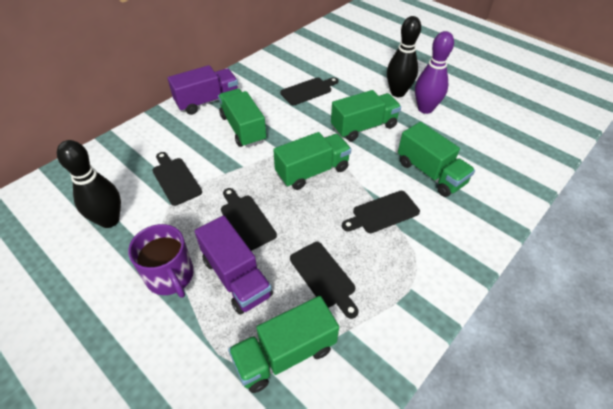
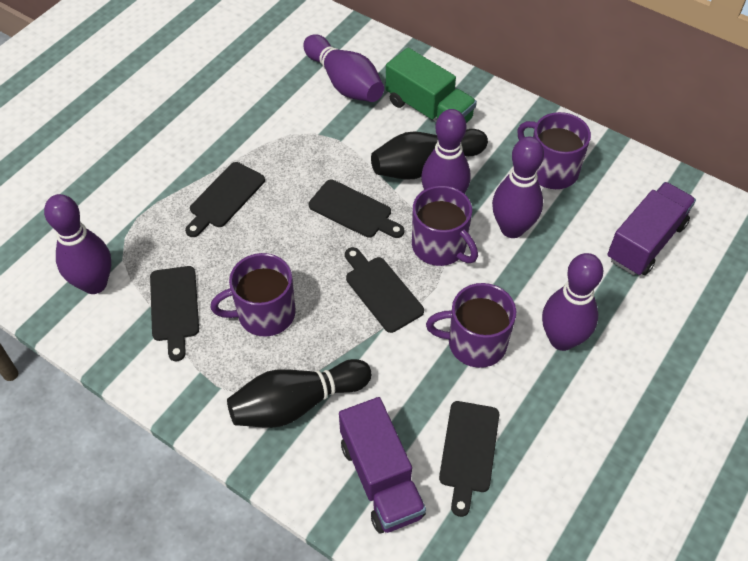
green truck: 5 -> 1
purple bowling pin: 1 -> 5
purple mug: 1 -> 4

